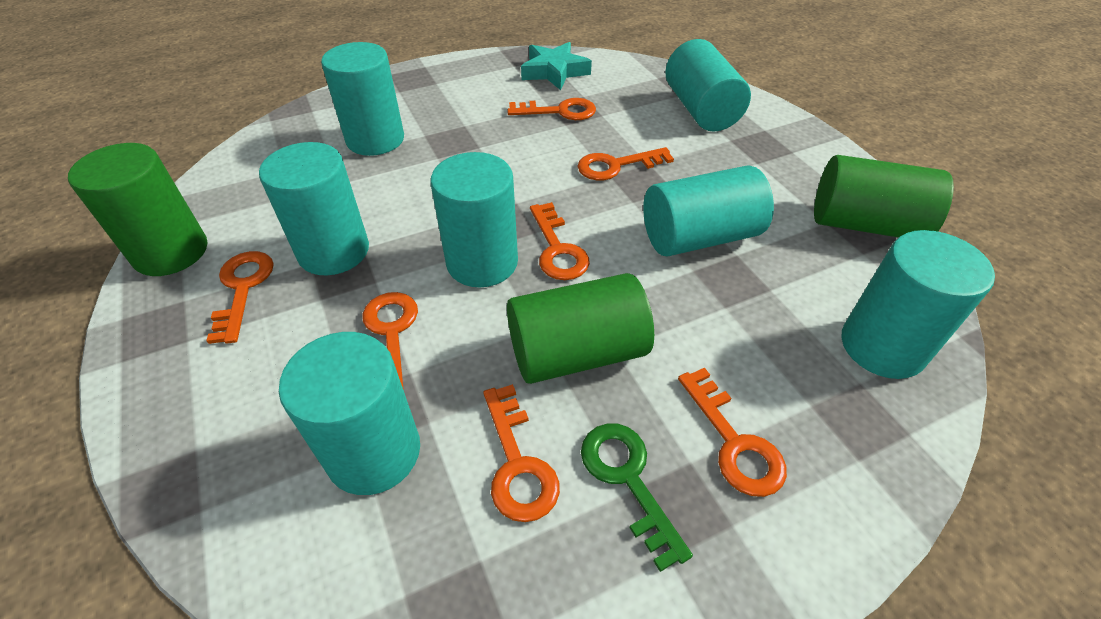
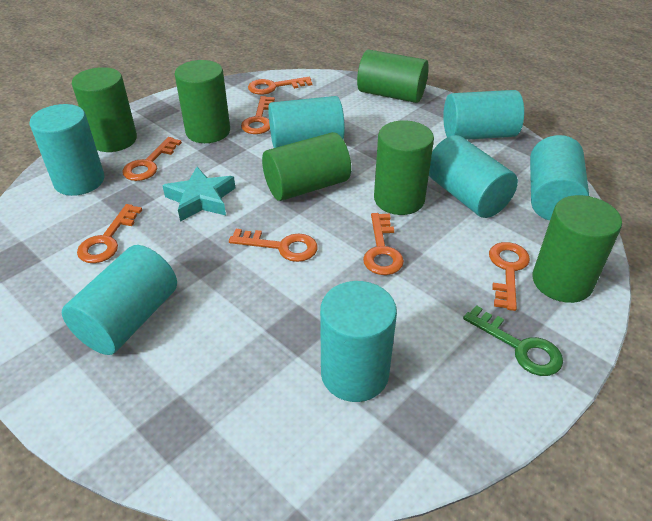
green cylinder: 3 -> 6

